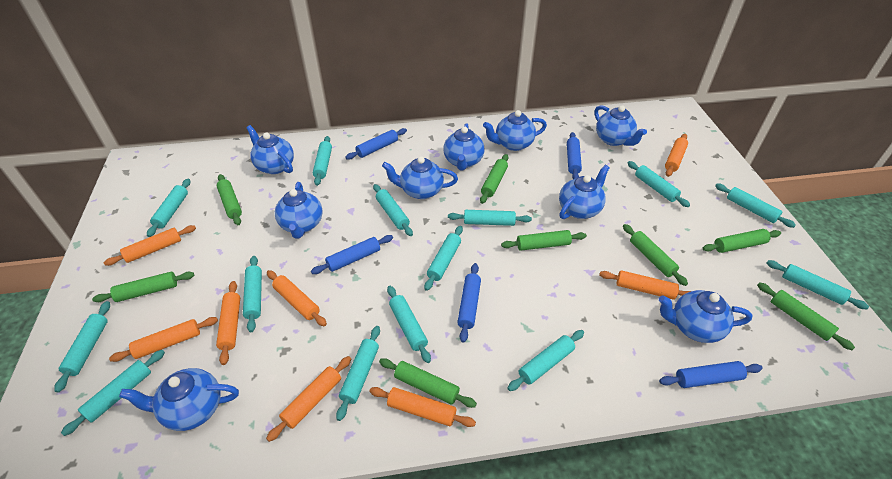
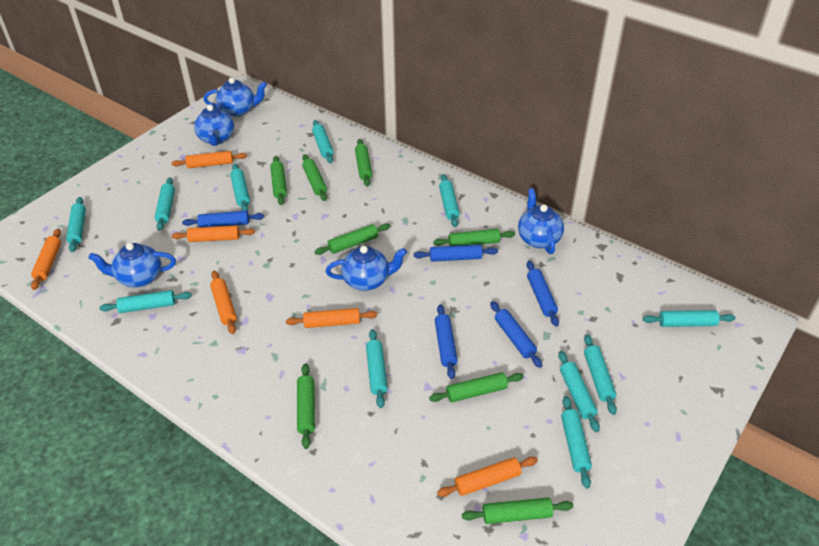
blue teapot: 9 -> 5
orange rolling pin: 8 -> 6
turquoise rolling pin: 14 -> 11

